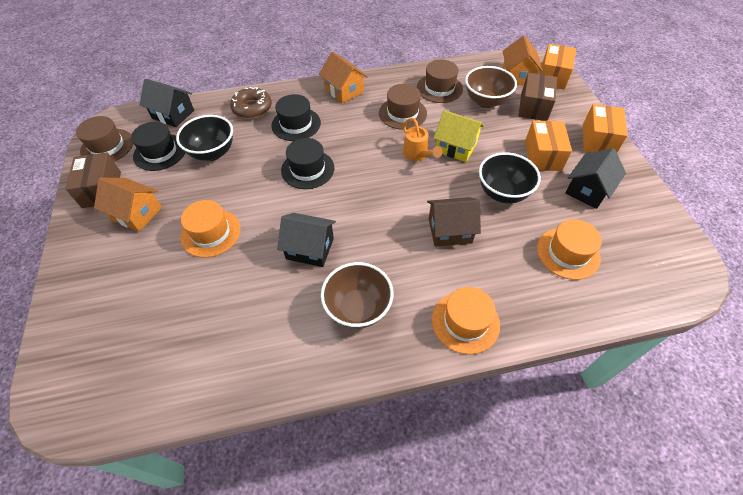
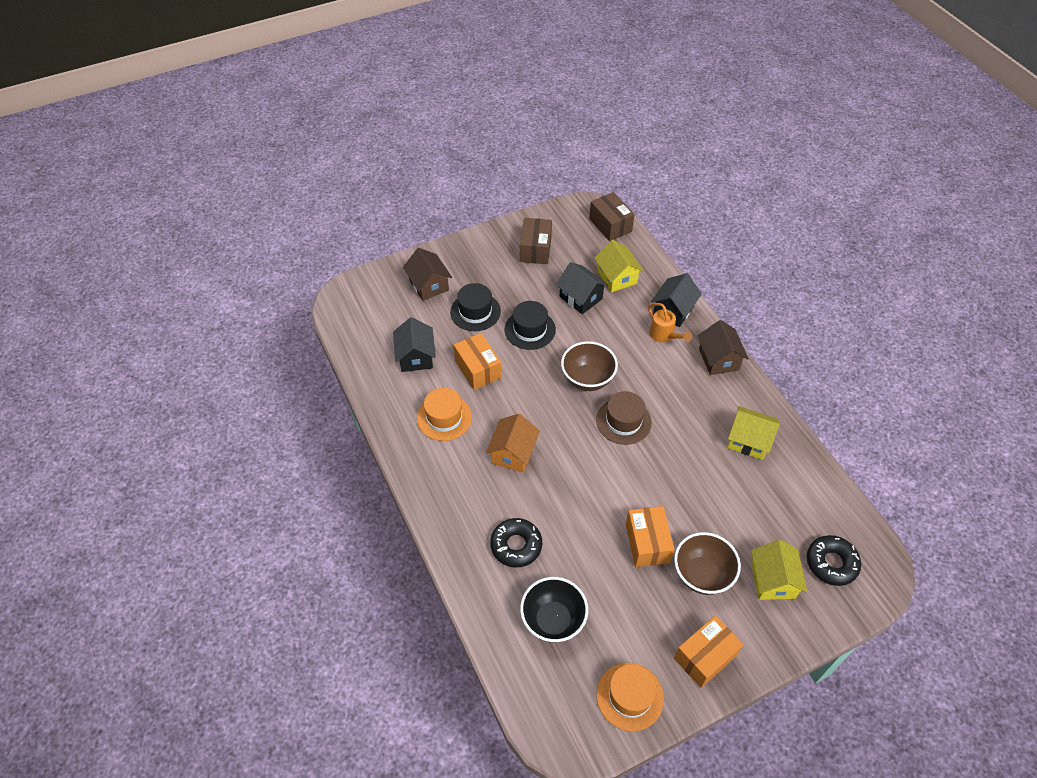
black bowl: 2 -> 1
black donut: 0 -> 2
black hat: 3 -> 2
brown donut: 1 -> 0
brown hat: 3 -> 1
brown house: 1 -> 2
orange hat: 3 -> 2
orange house: 3 -> 1
yellow house: 1 -> 3

